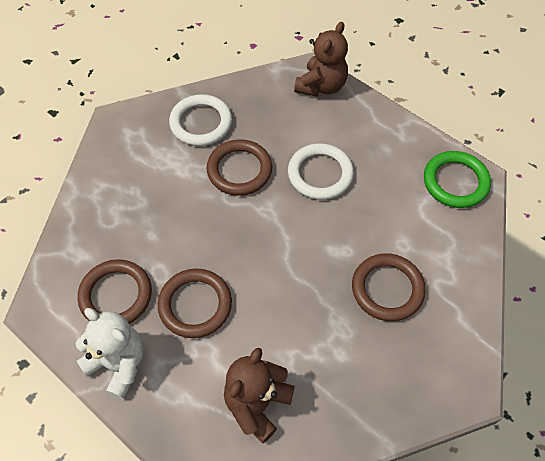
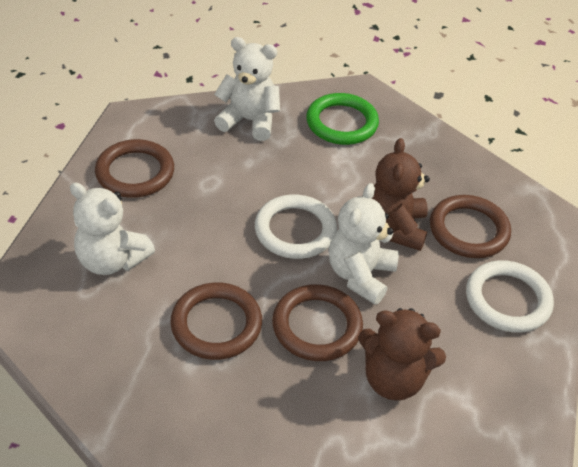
white teddy bear: 1 -> 3

